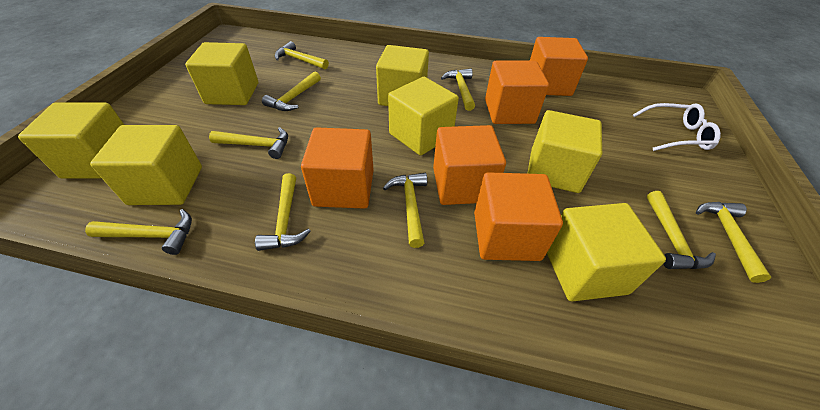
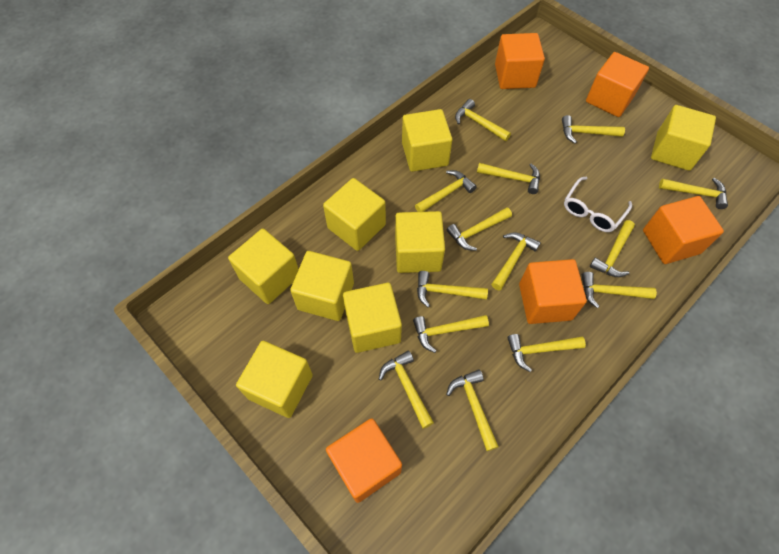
yellow cube: 7 -> 8
yellow hammer: 9 -> 14

